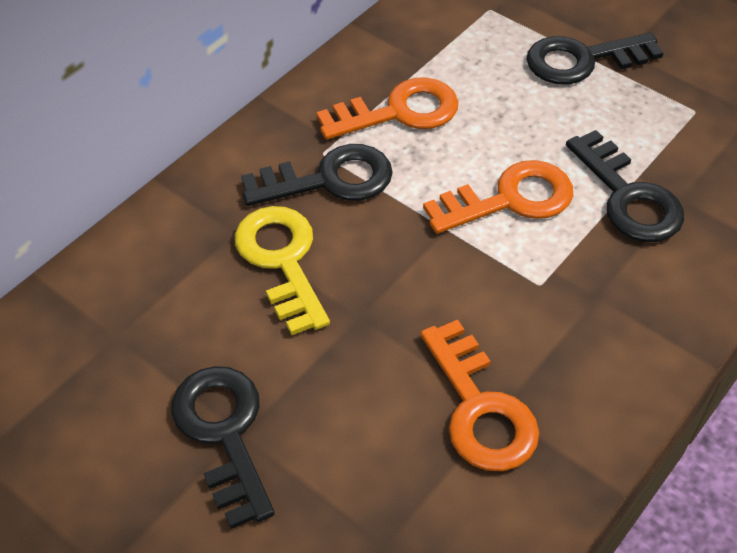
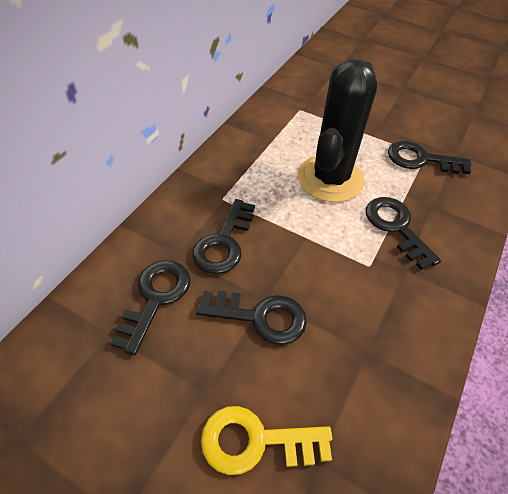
black cactus: 0 -> 1
black key: 4 -> 5
orange key: 3 -> 0

